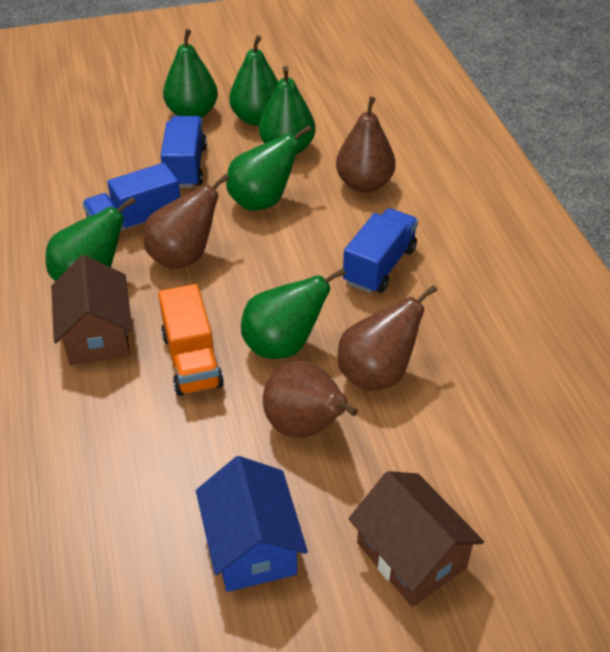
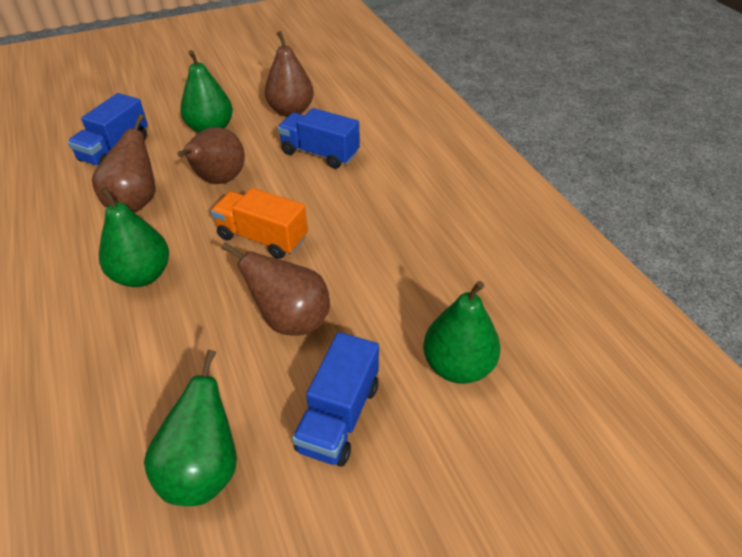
blue house: 1 -> 0
brown house: 2 -> 0
green pear: 6 -> 4

